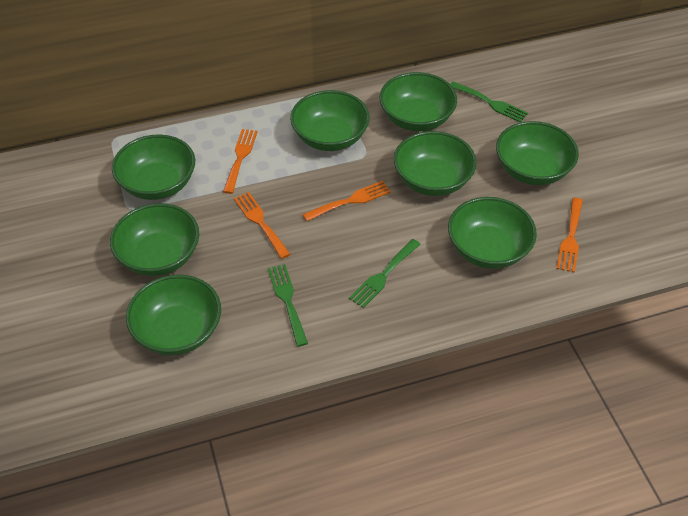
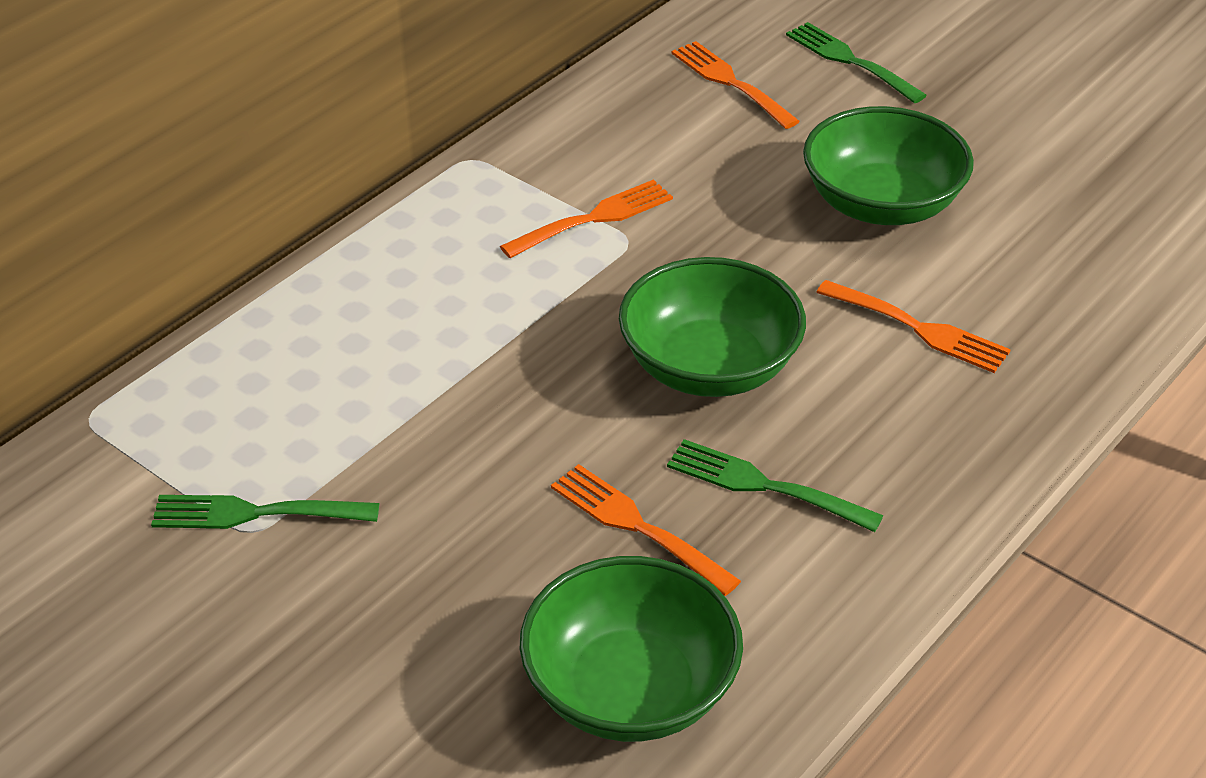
green bowl: 8 -> 3

